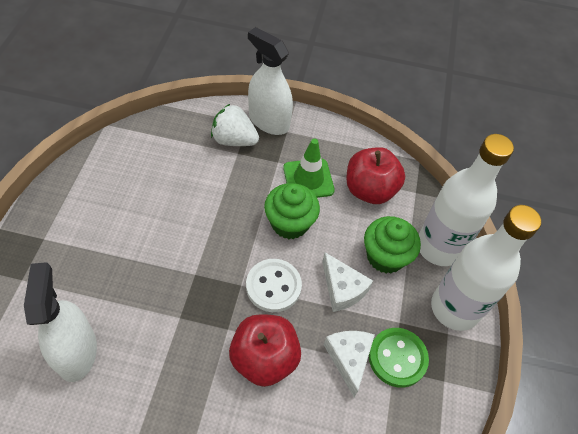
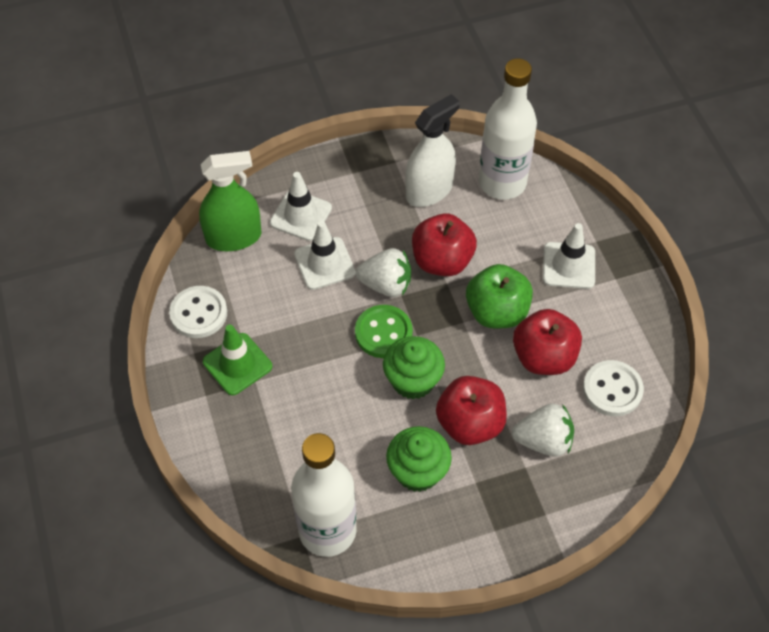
green apple: 0 -> 1
green spray bottle: 0 -> 1
red apple: 2 -> 3
white button: 1 -> 2
white cheese: 2 -> 0
white spray bottle: 2 -> 1
white strawberry: 1 -> 2
white traffic cone: 0 -> 3

